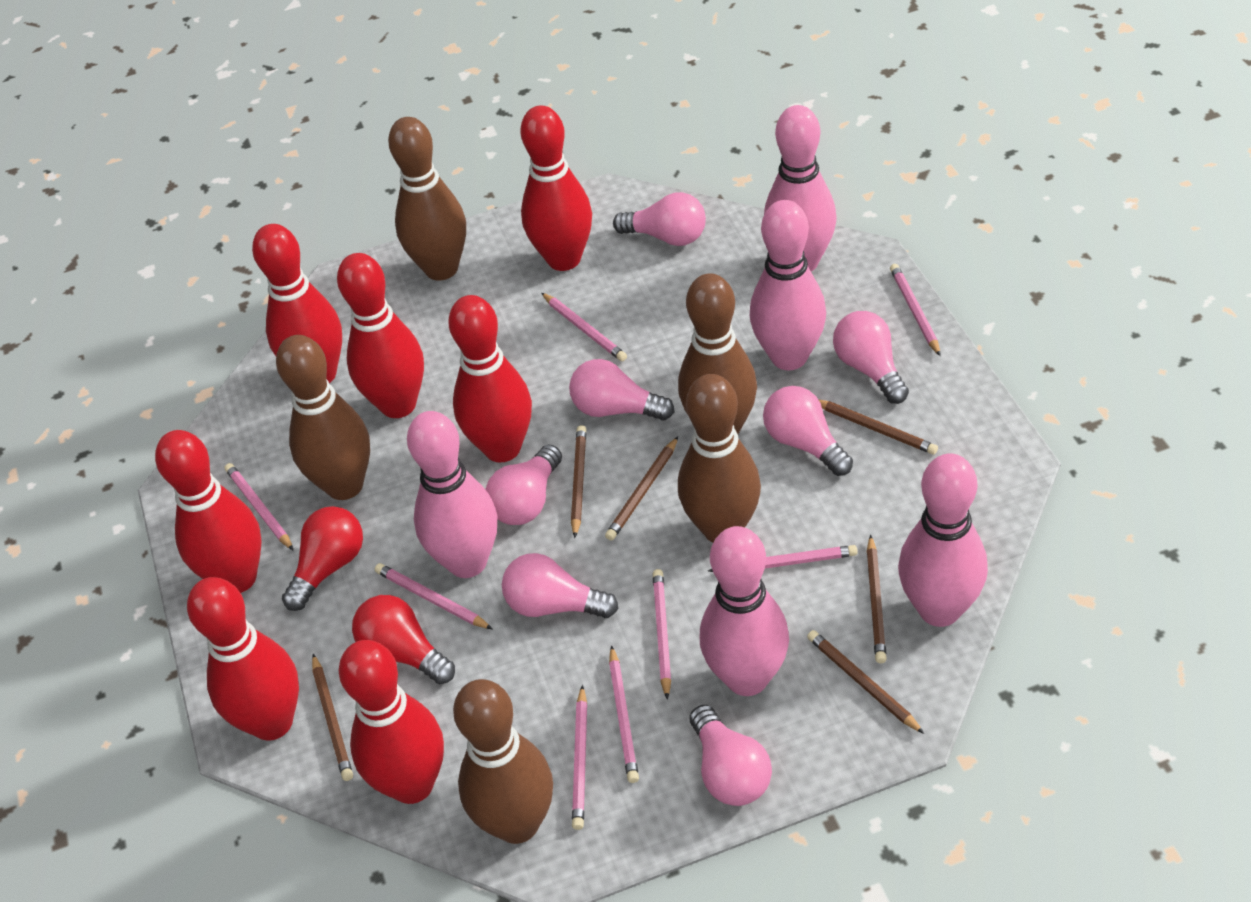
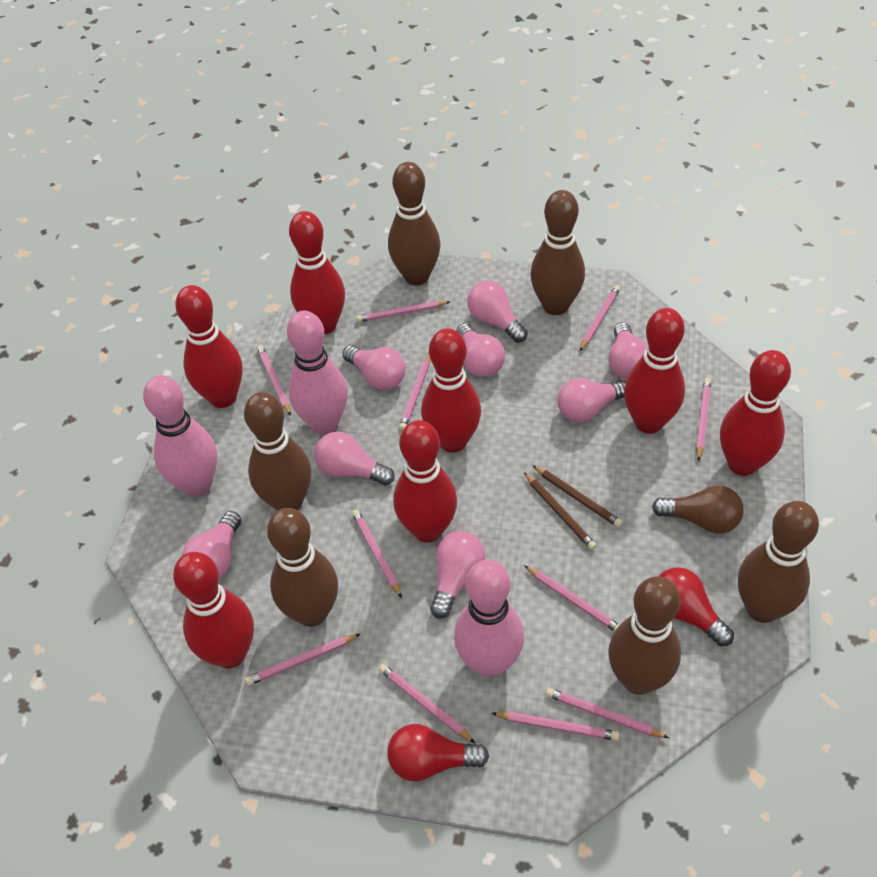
brown bowling pin: 5 -> 6
brown light bulb: 0 -> 1
brown pencil: 6 -> 2
pink bowling pin: 5 -> 3
pink light bulb: 7 -> 8
pink pencil: 8 -> 11

